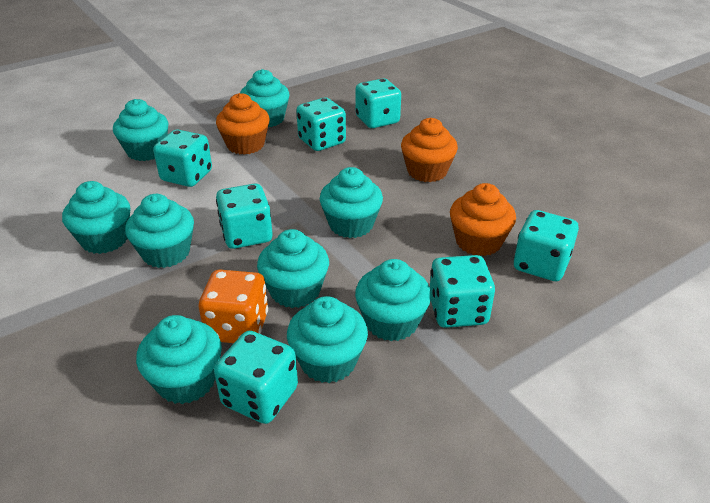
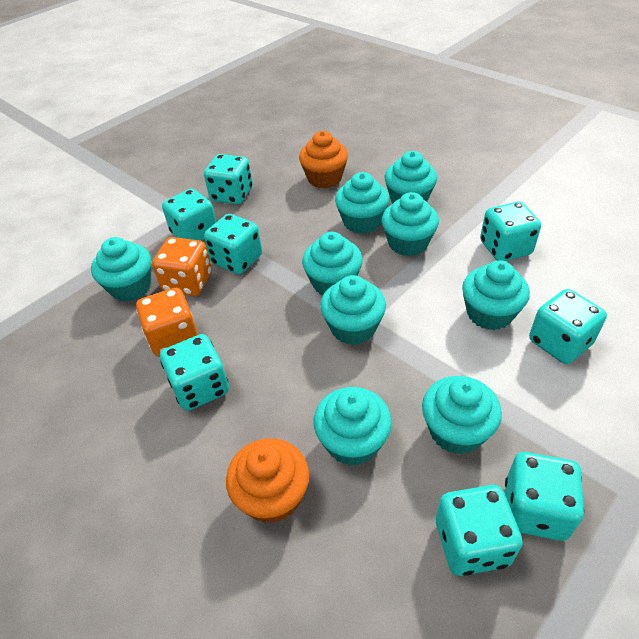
orange cupcake: 3 -> 2
orange dice: 1 -> 2
turquoise dice: 7 -> 8

